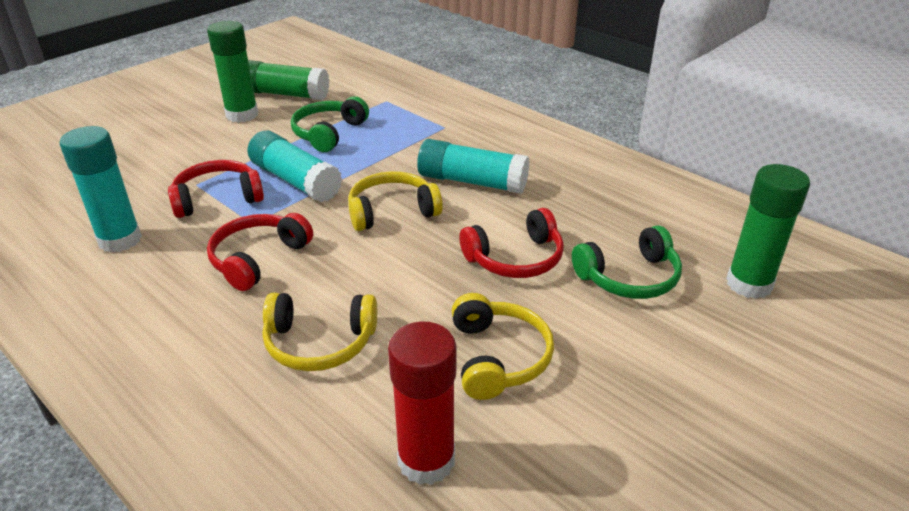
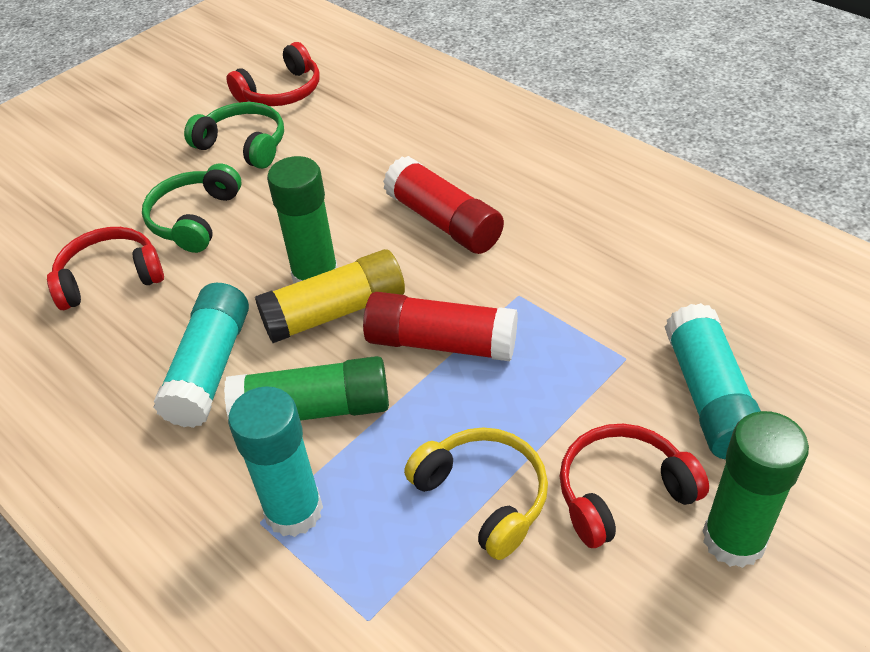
red glue stick: 1 -> 2
yellow glue stick: 0 -> 1
yellow headphones: 3 -> 1

